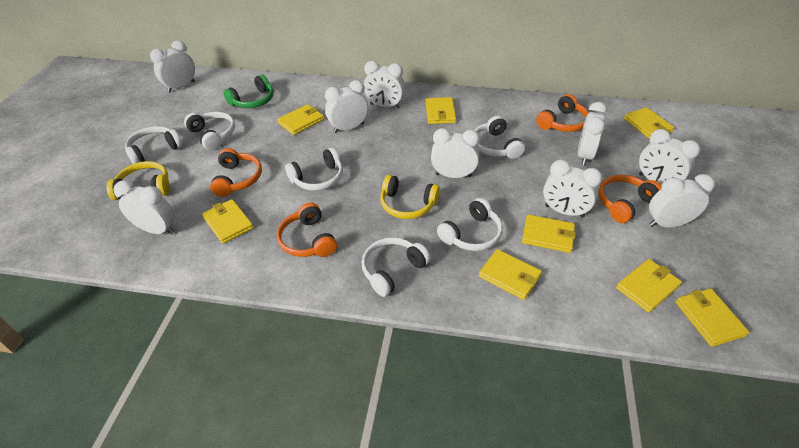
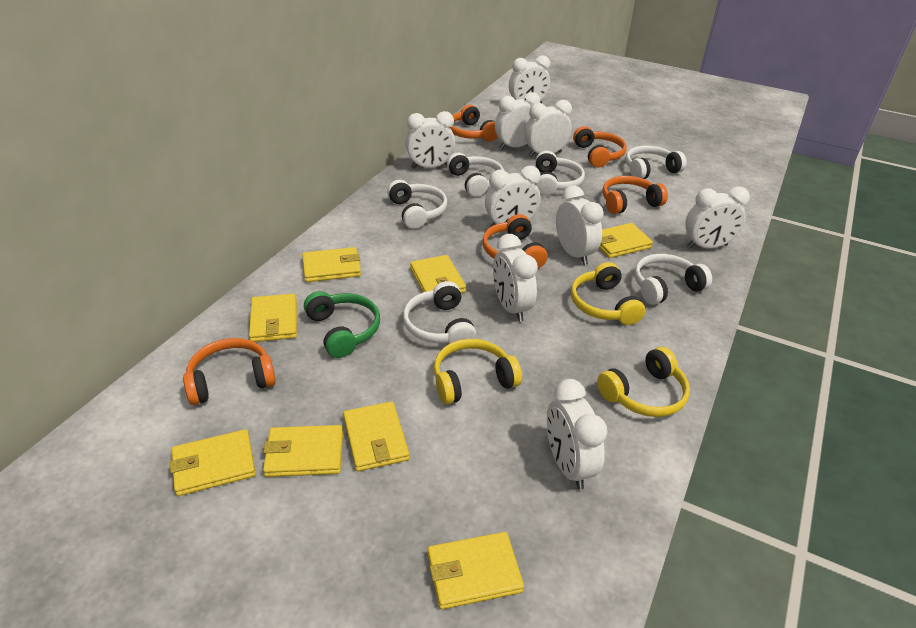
orange headphones: 4 -> 5
yellow headphones: 2 -> 3

